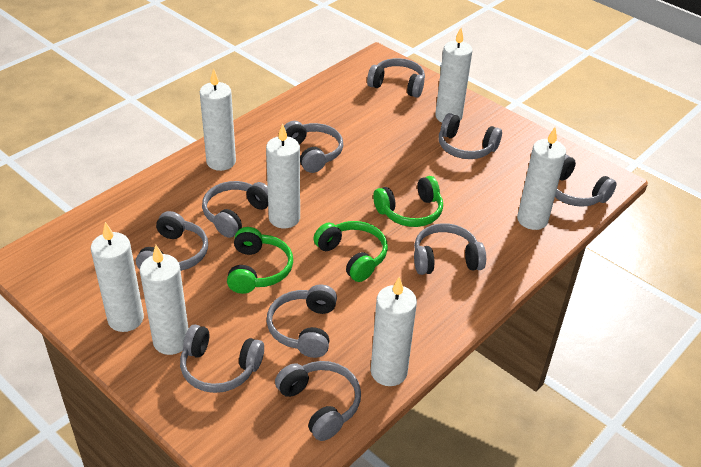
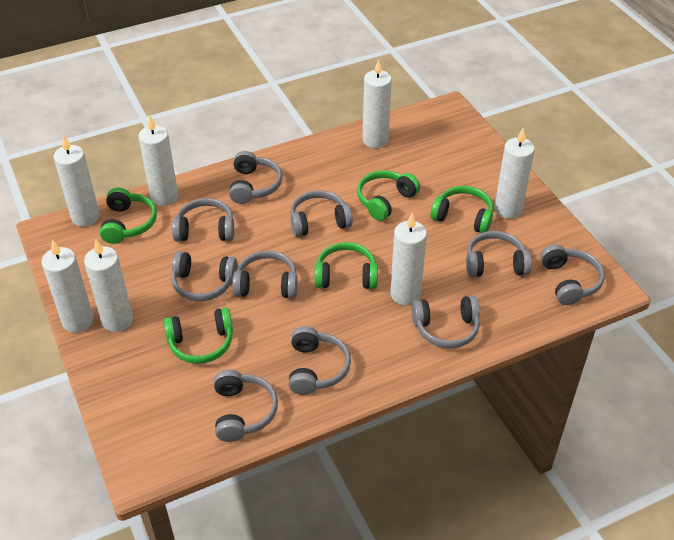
green headphones: 3 -> 5

